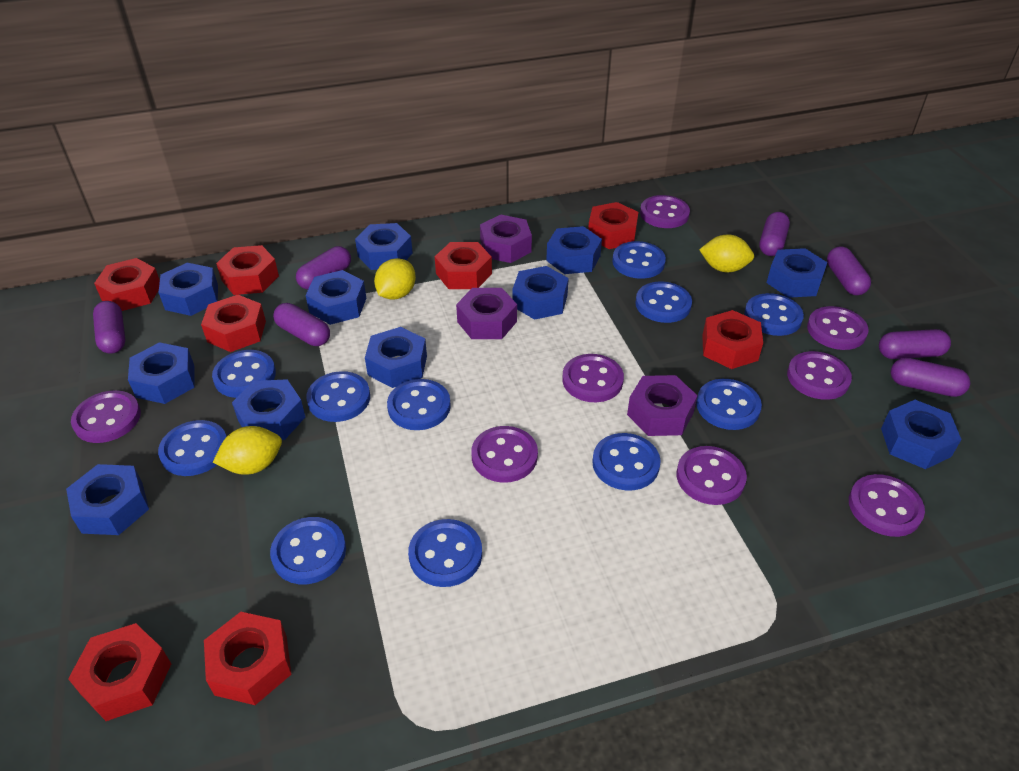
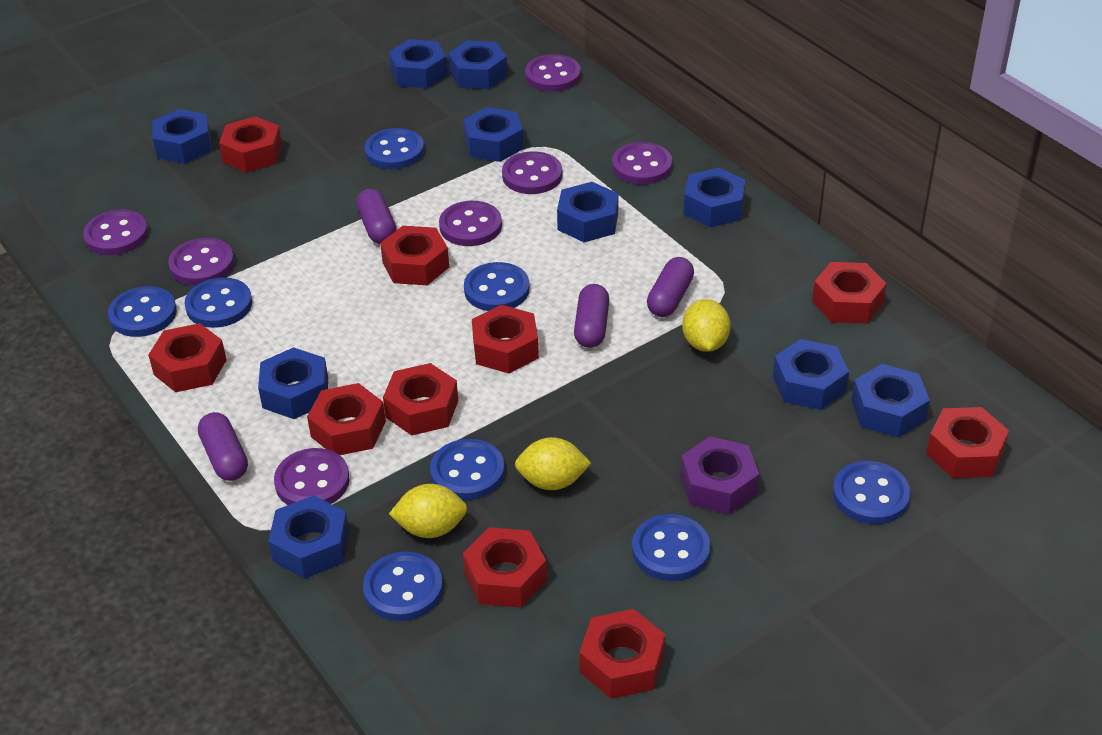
blue button: 11 -> 8
blue nut: 11 -> 10
purple button: 8 -> 7
purple capsule: 7 -> 4
purple nut: 3 -> 1
red nut: 8 -> 10

